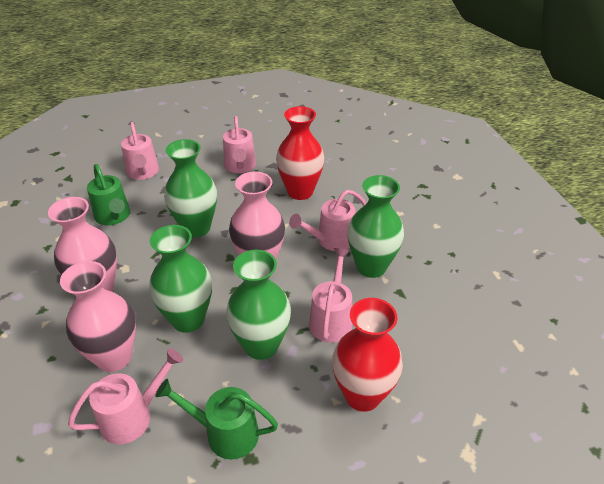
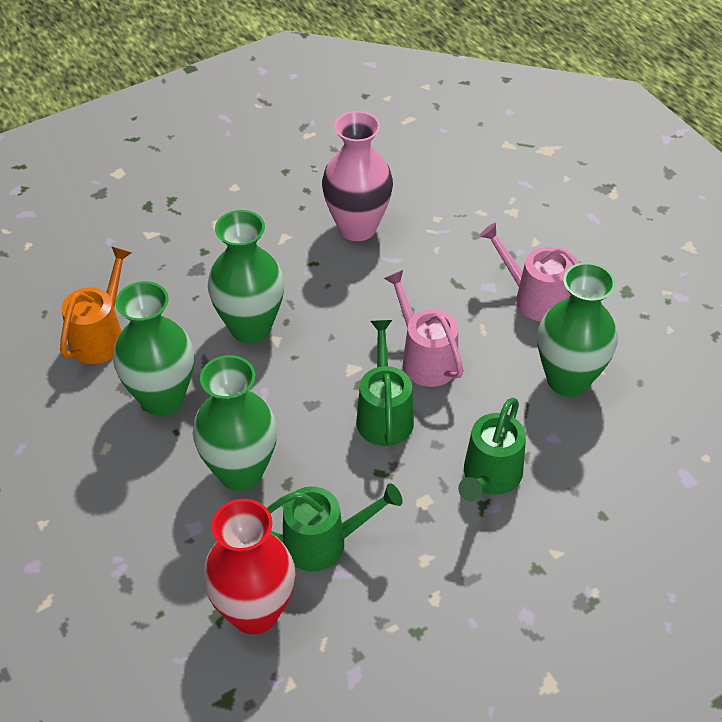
green watering can: 2 -> 3
orange watering can: 0 -> 1
pink vase: 3 -> 1
pink watering can: 5 -> 2
red vase: 2 -> 1

